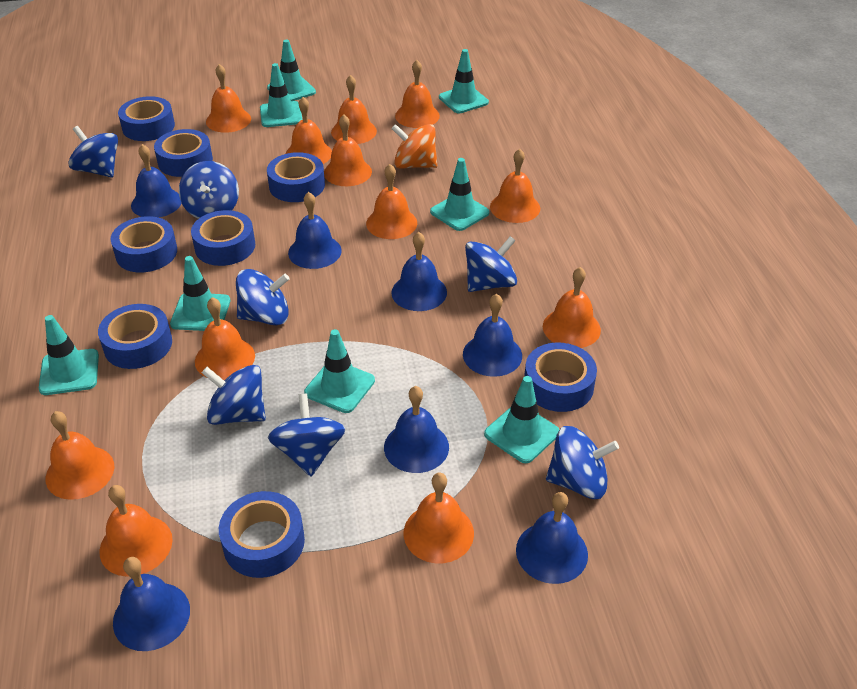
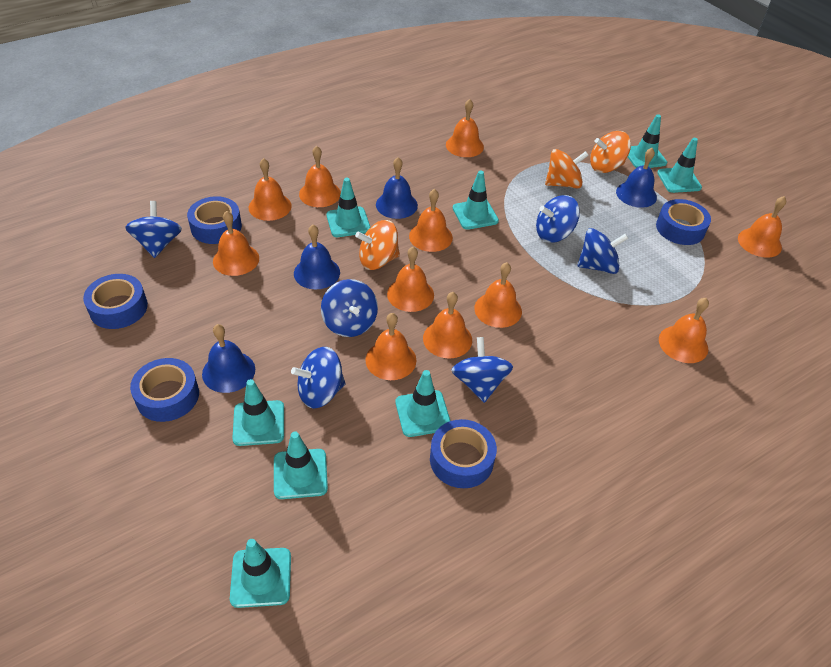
blue bell: 7 -> 4
blue spinning top: 7 -> 6
blue tape: 8 -> 5
orange bell: 12 -> 11
orange spinning top: 1 -> 3

